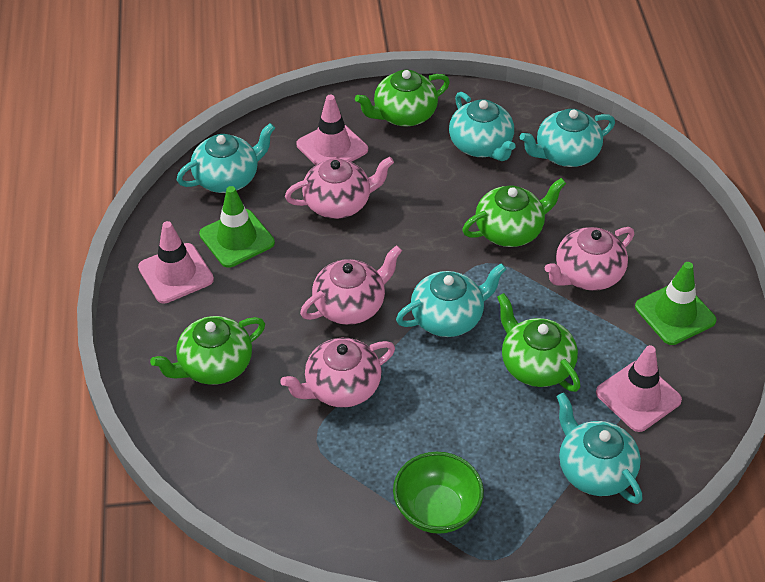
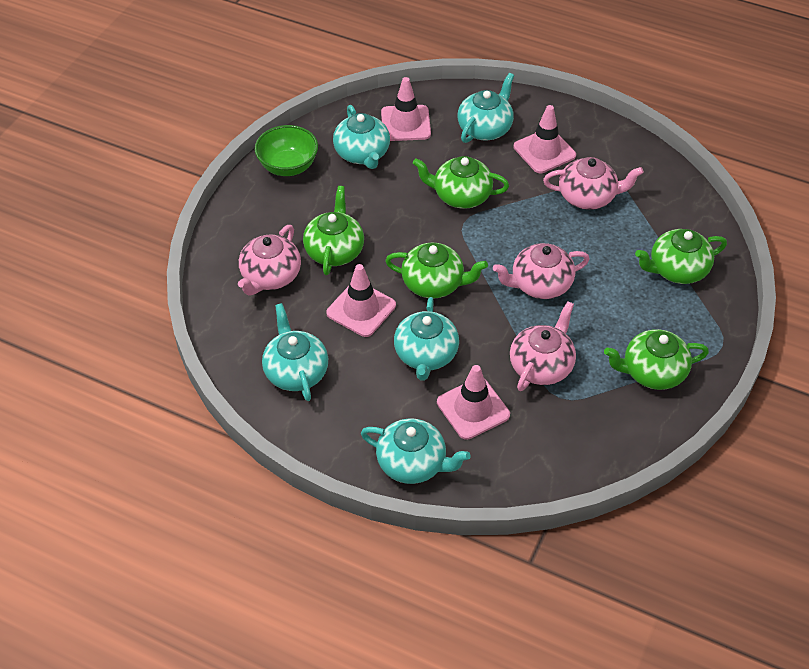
green teapot: 4 -> 5
green traffic cone: 2 -> 0
pink traffic cone: 3 -> 4

